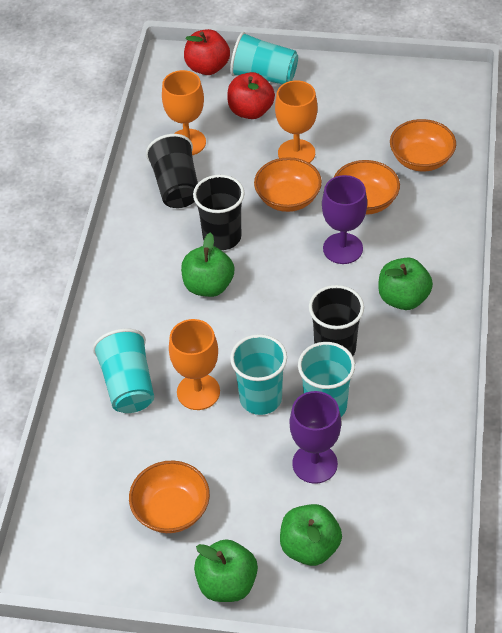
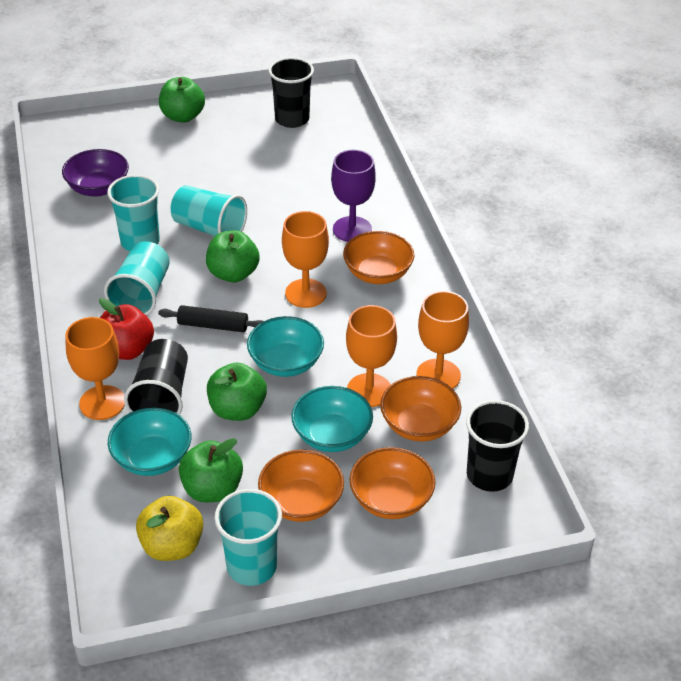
black rolling pin: 0 -> 1
orange goblet: 3 -> 4
purple bowl: 0 -> 1
purple goblet: 2 -> 1
red apple: 2 -> 1
turquoise bowl: 0 -> 3
yellow apple: 0 -> 1

